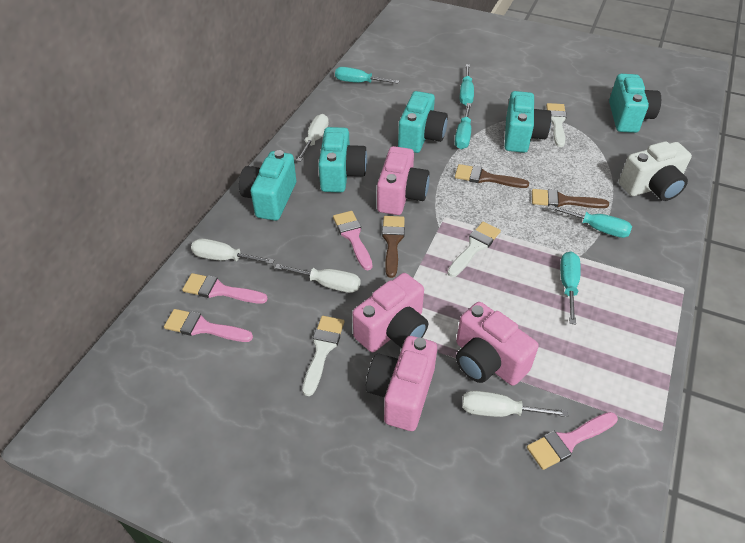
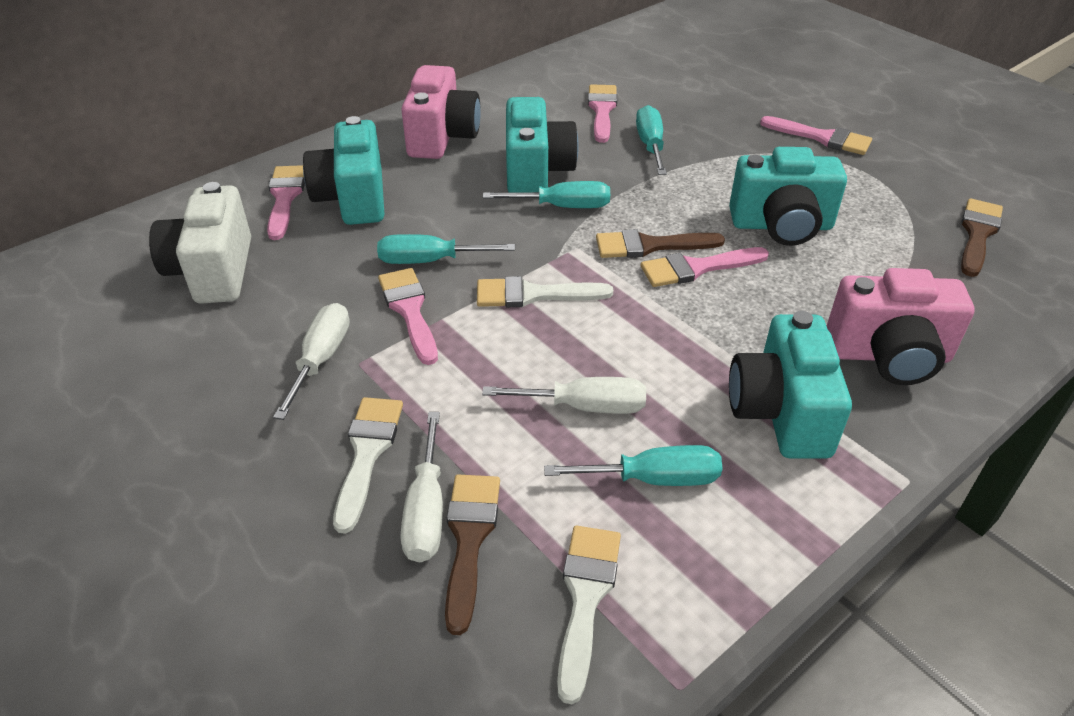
pink brush: 4 -> 5
pink camera: 4 -> 2
turquoise camera: 5 -> 4
turquoise screwdriver: 5 -> 4
white screwdriver: 4 -> 3

